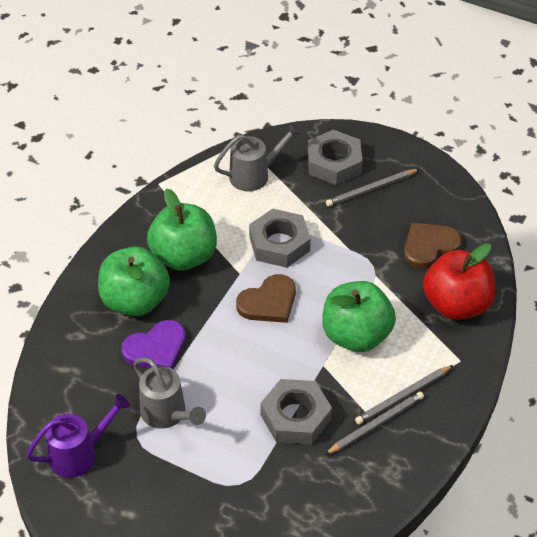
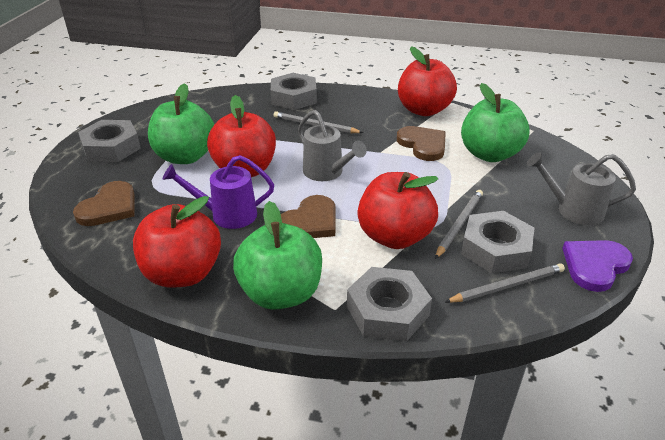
brown heart: 2 -> 3
grey nut: 3 -> 4
red apple: 1 -> 4

